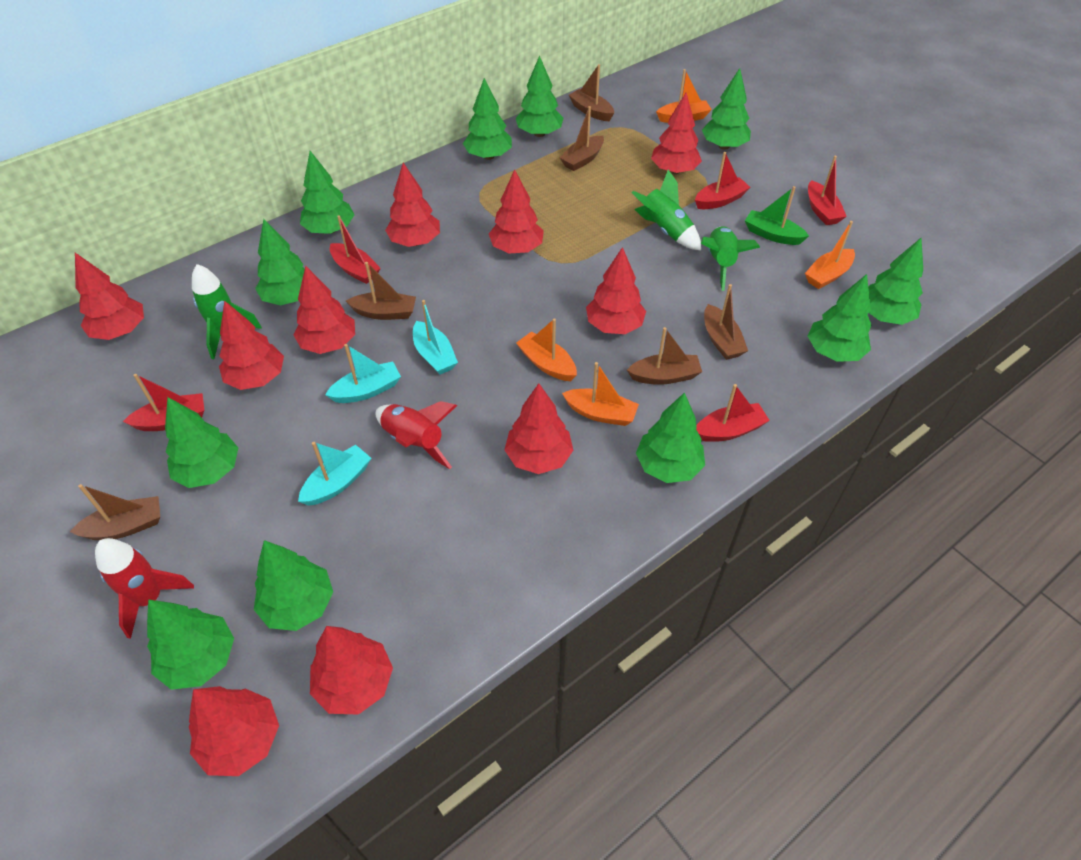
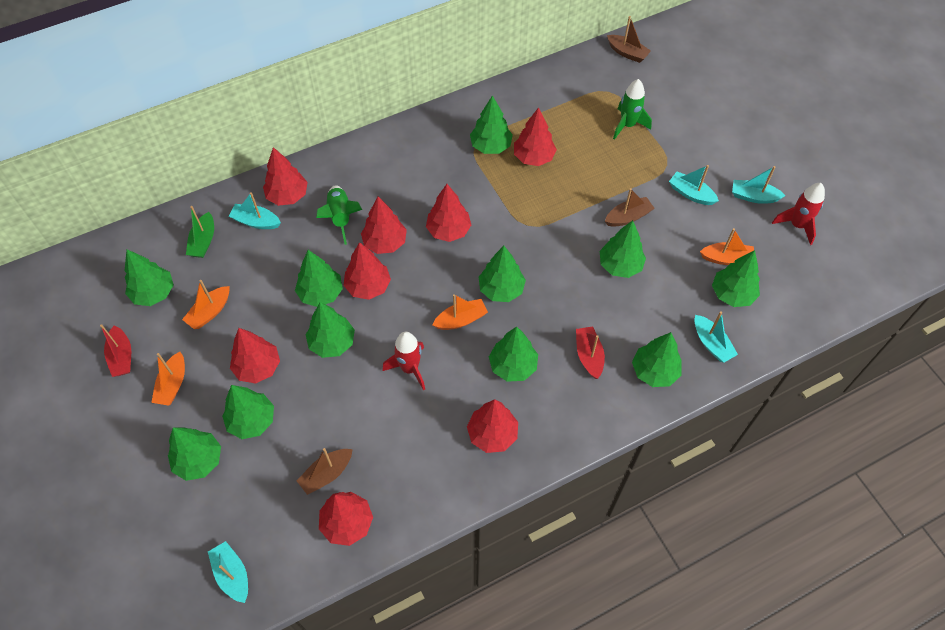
brown boat: 6 -> 3
green rocket: 3 -> 2
red boat: 5 -> 2
red tree: 10 -> 8
turquoise boat: 3 -> 5

